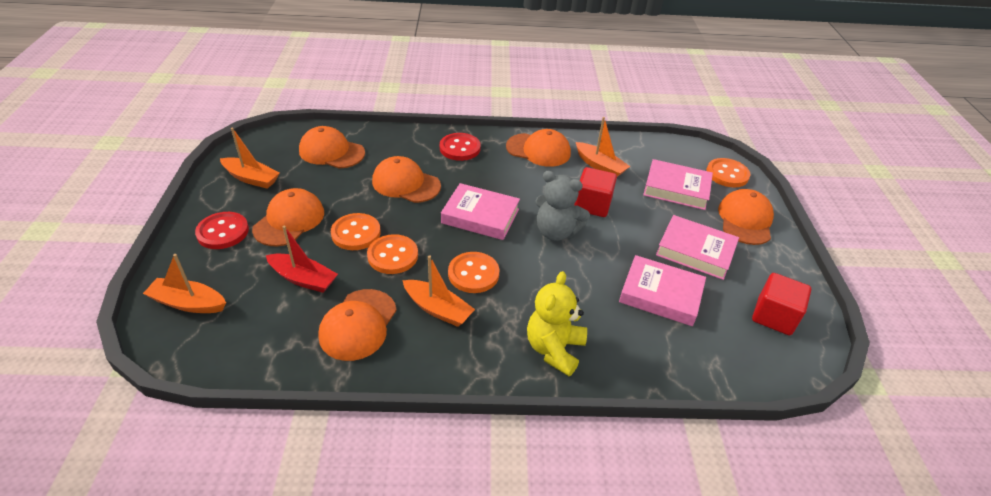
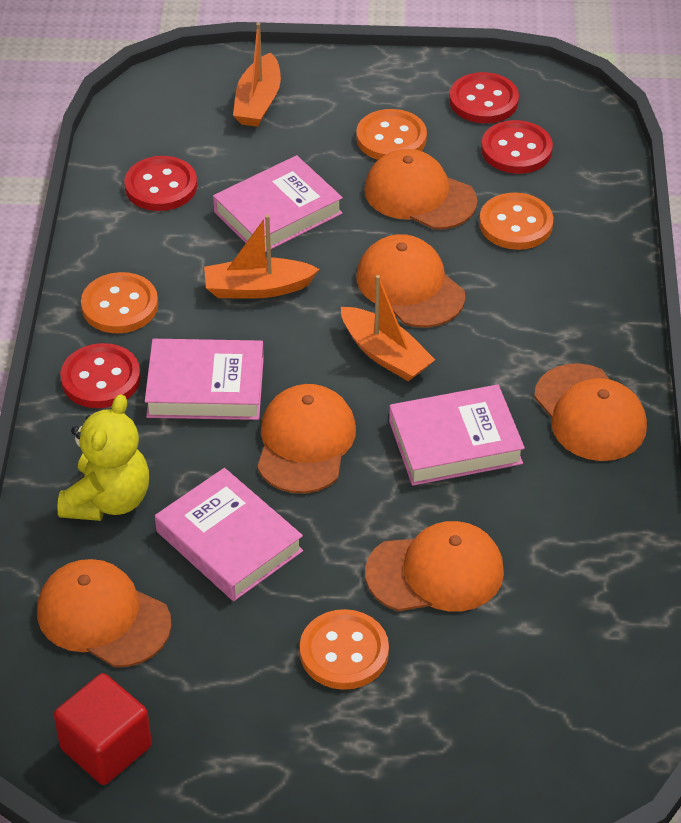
grey teddy bear: 1 -> 0
orange boat: 4 -> 3
red boat: 1 -> 0
red button: 2 -> 4
red cube: 2 -> 1

